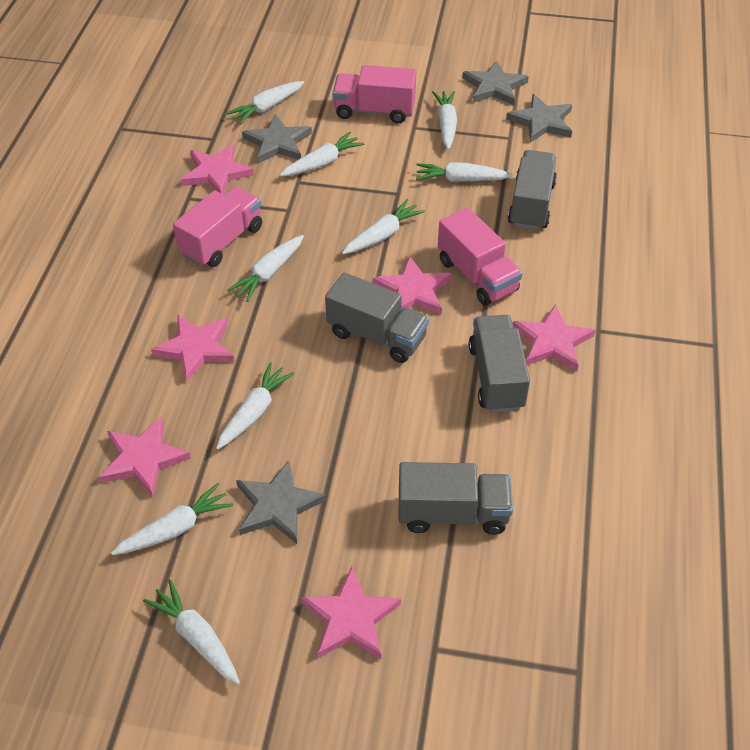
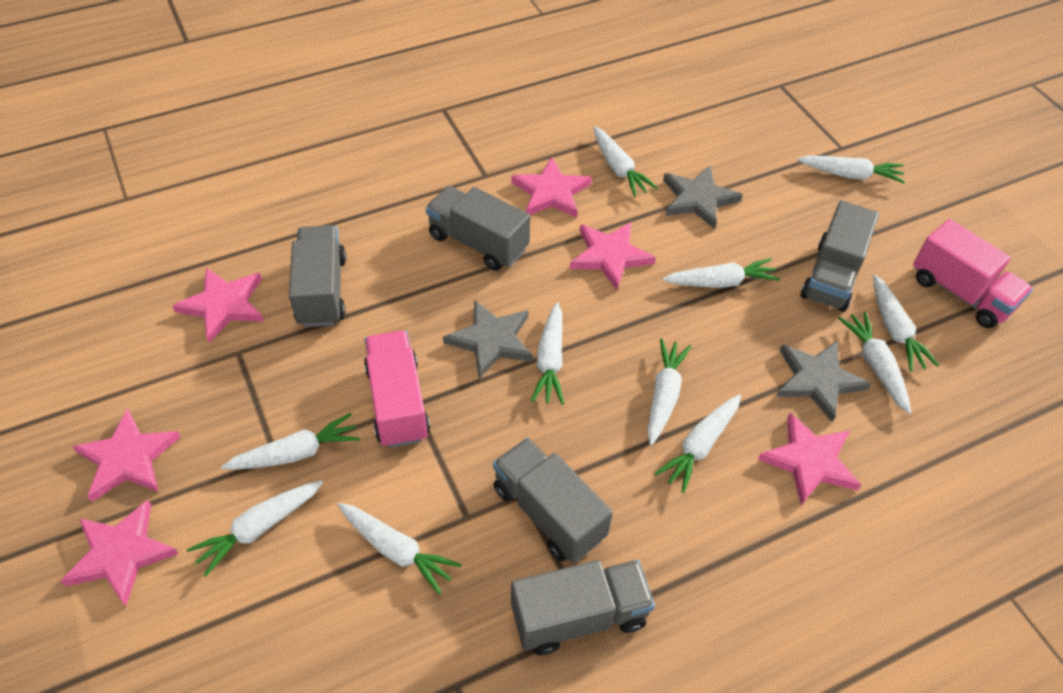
grey star: 4 -> 3
grey truck: 4 -> 5
pink truck: 3 -> 2
white carrot: 9 -> 11

